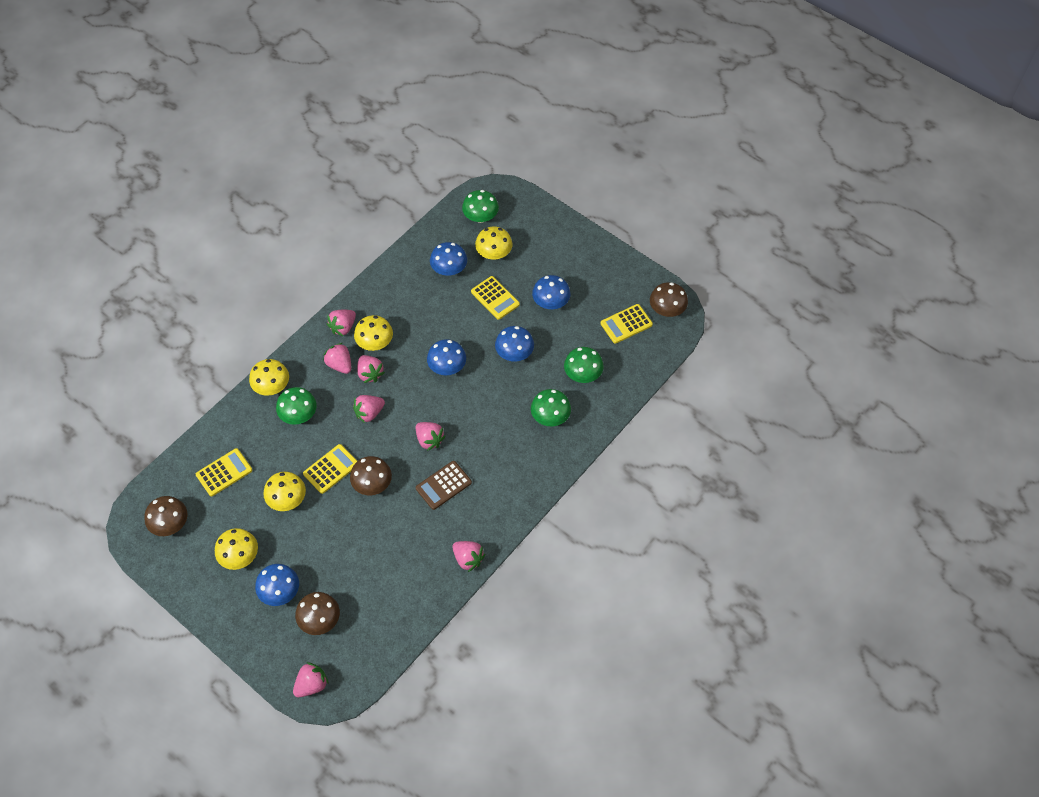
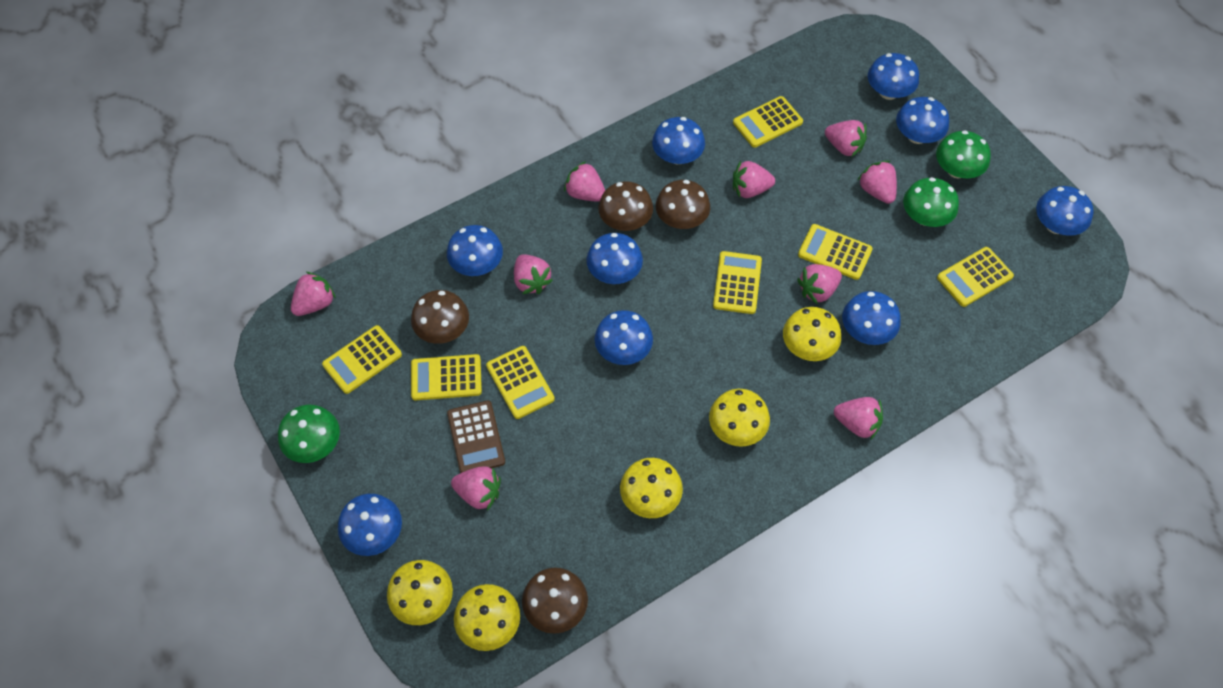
blue mushroom: 5 -> 9
green mushroom: 4 -> 3
pink strawberry: 7 -> 9
yellow calculator: 4 -> 7

